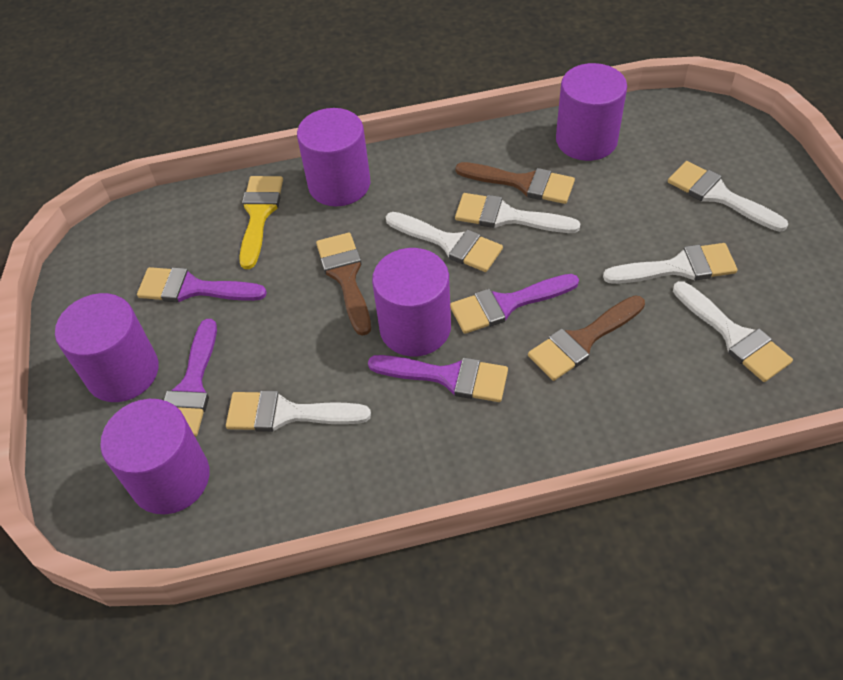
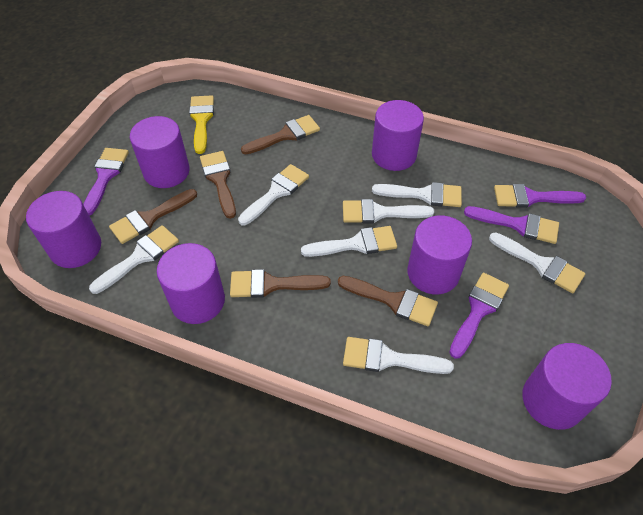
brown brush: 3 -> 5
purple cylinder: 5 -> 6
white brush: 6 -> 7

